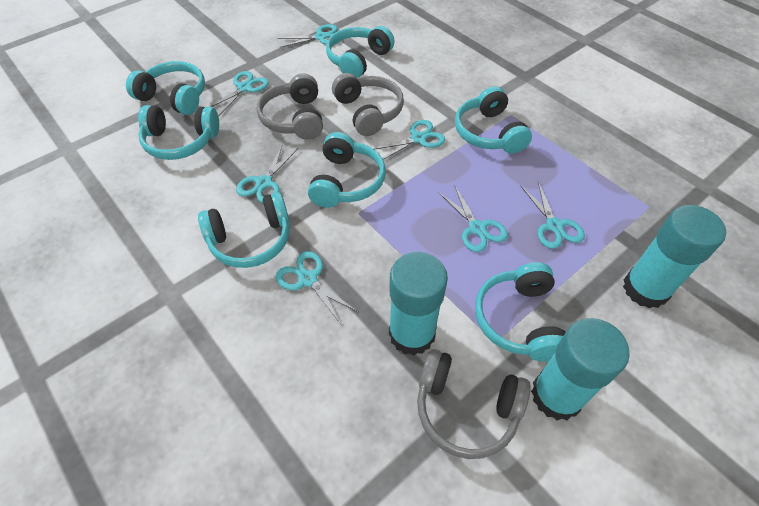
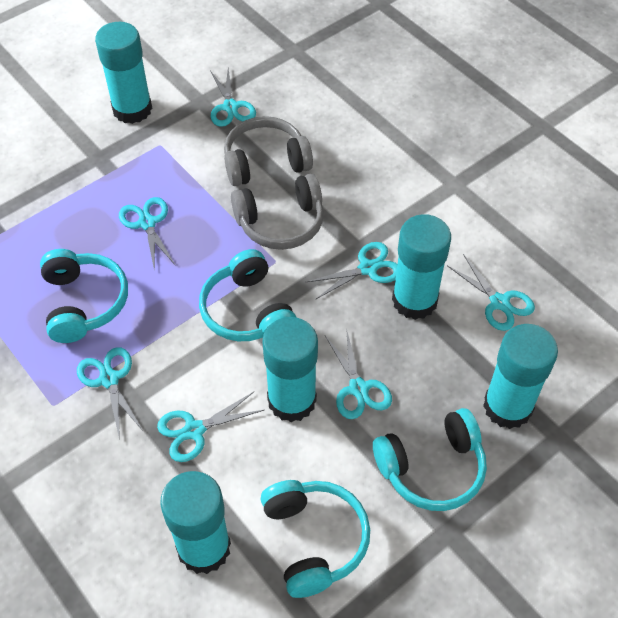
grey headphones: 3 -> 2
turquoise glue stick: 3 -> 5
turquoise headphones: 7 -> 4

